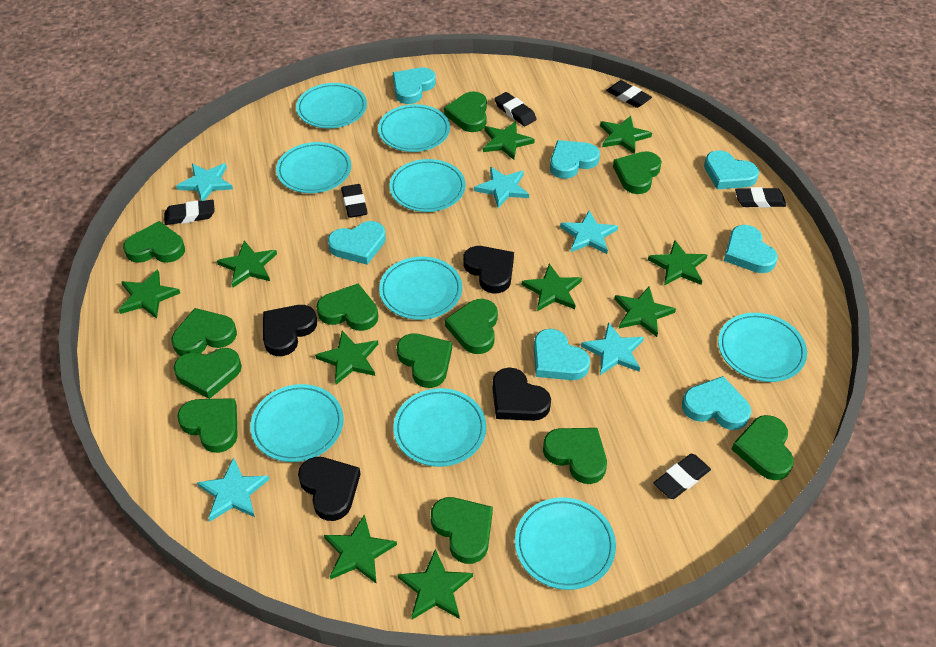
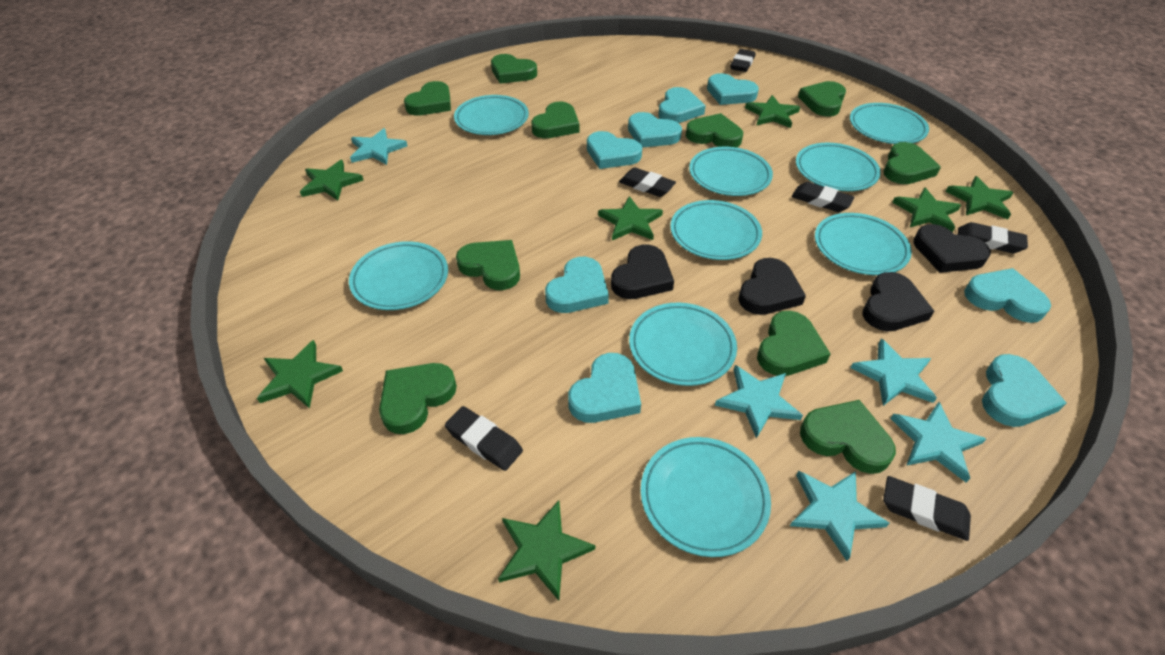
green heart: 12 -> 10
green star: 10 -> 7
turquoise heart: 7 -> 8

